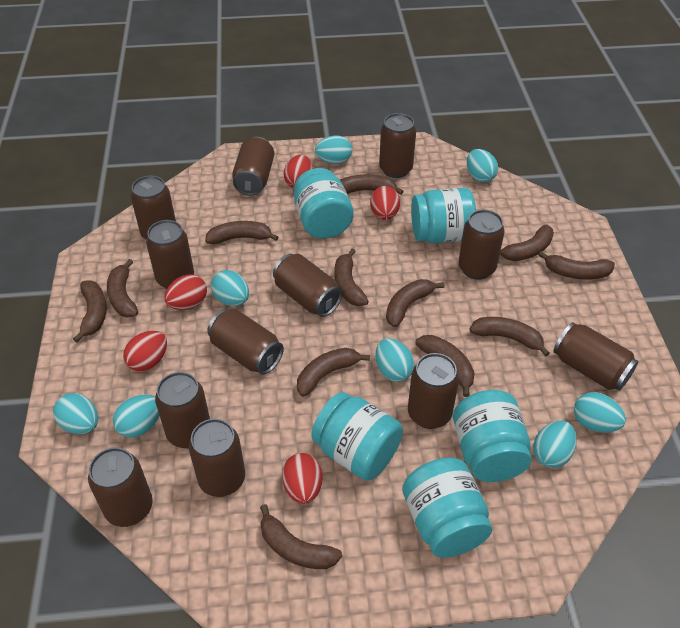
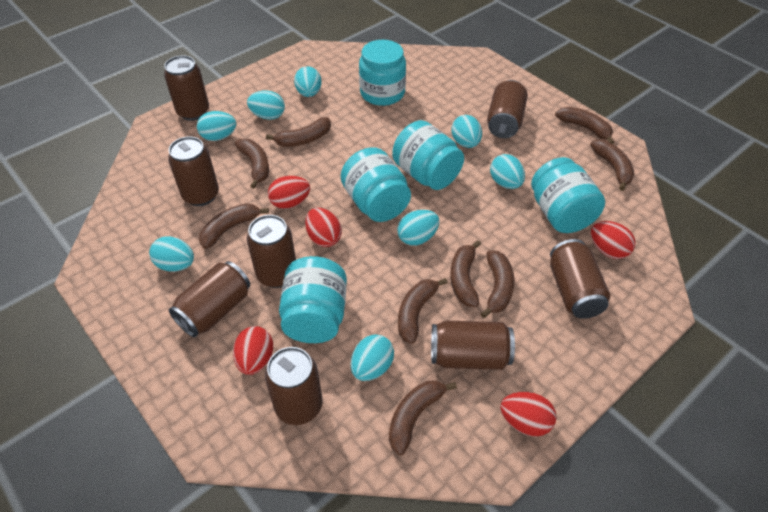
brown banana: 12 -> 9
brown can: 12 -> 8

